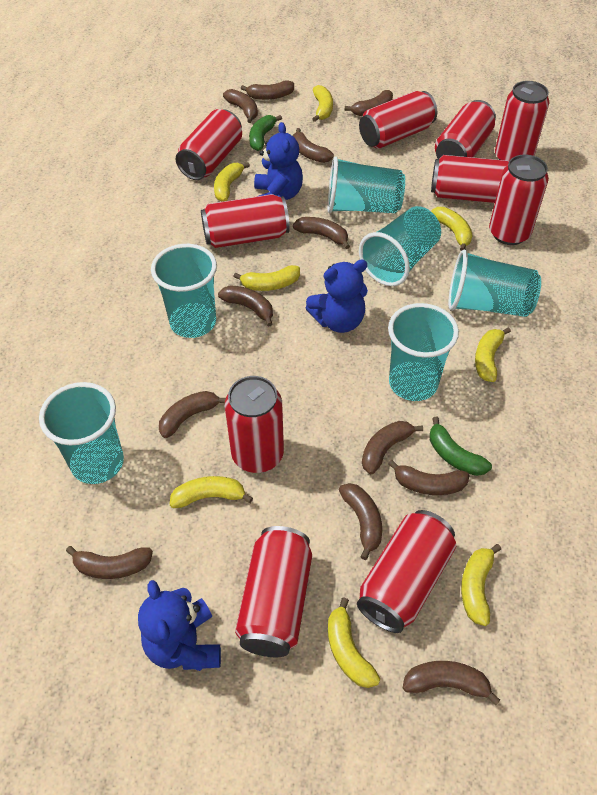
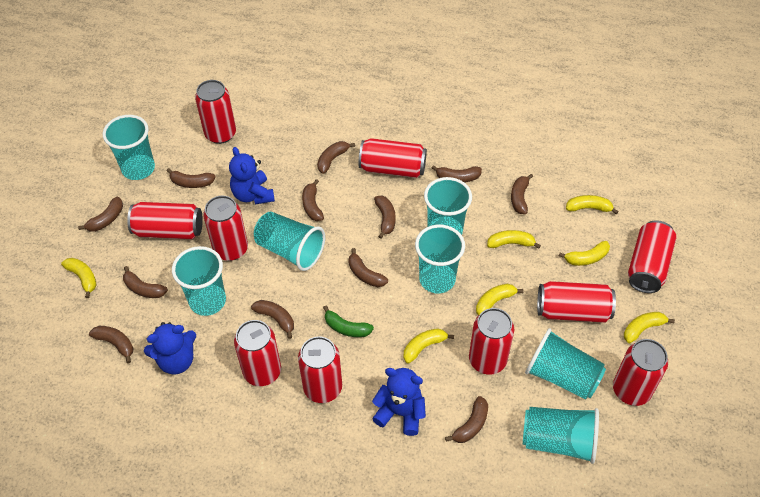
green banana: 2 -> 1
turquoise cup: 6 -> 7
yellow banana: 8 -> 7

